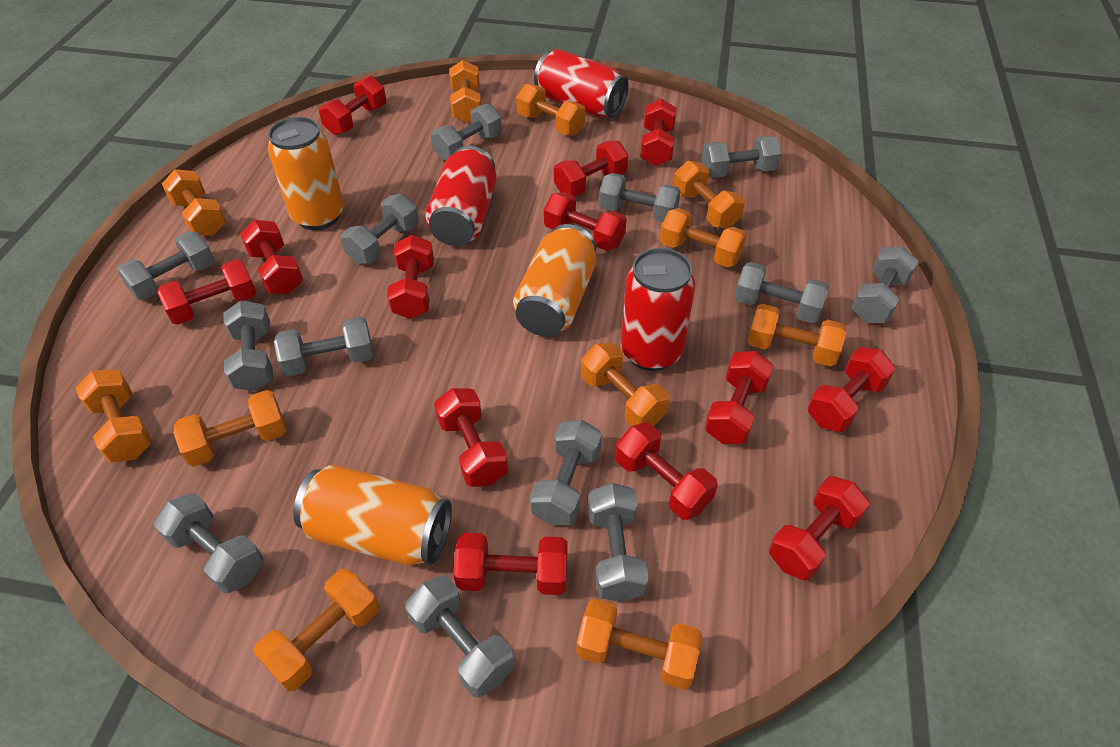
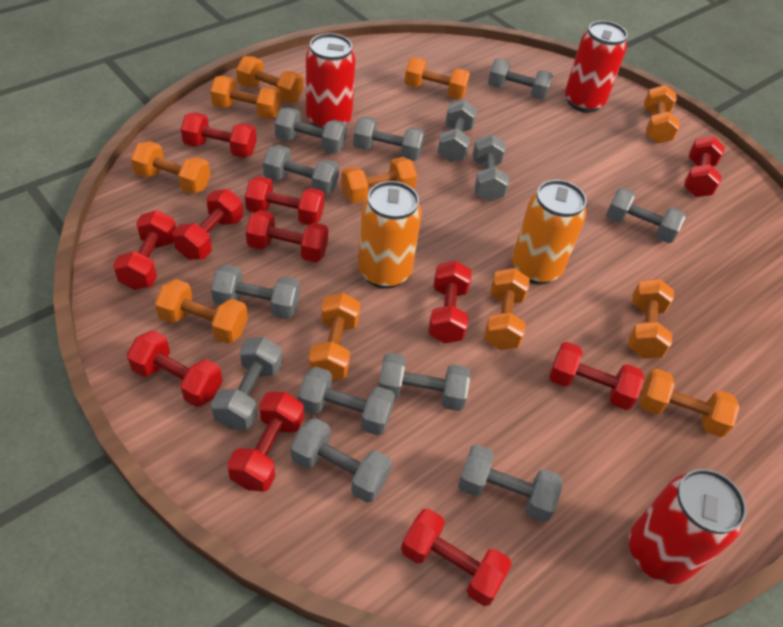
orange can: 3 -> 2
red dumbbell: 13 -> 11

